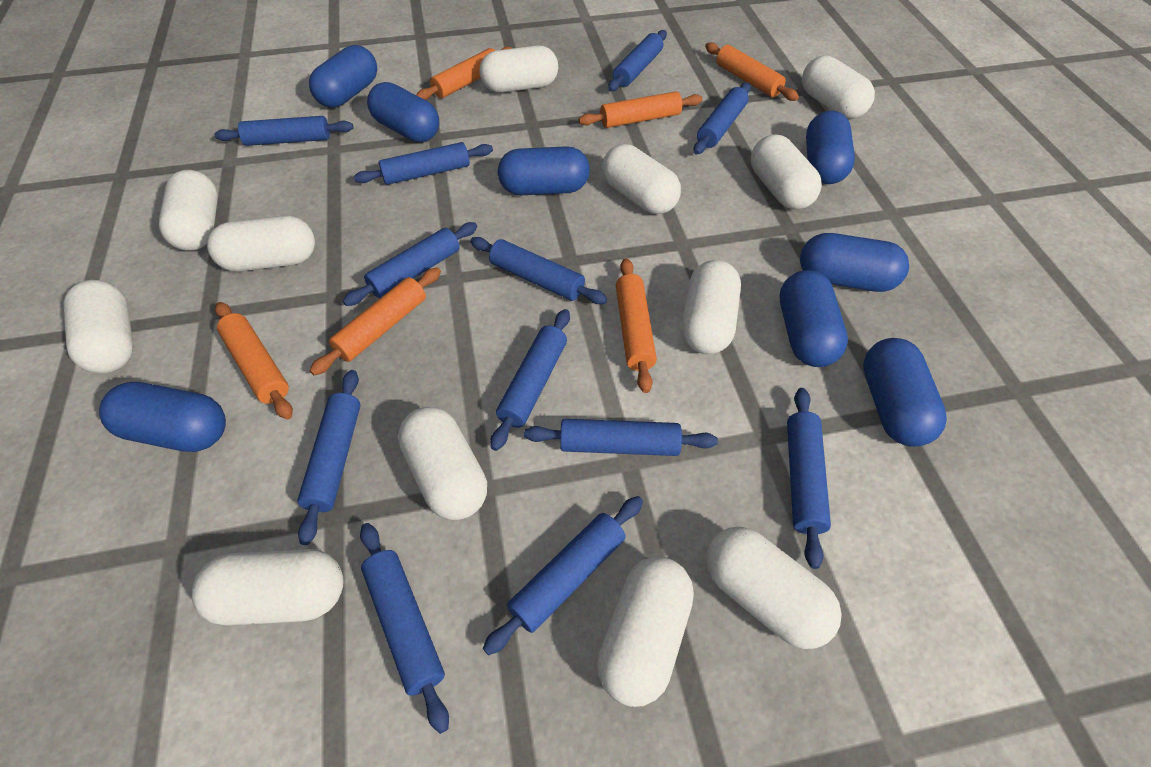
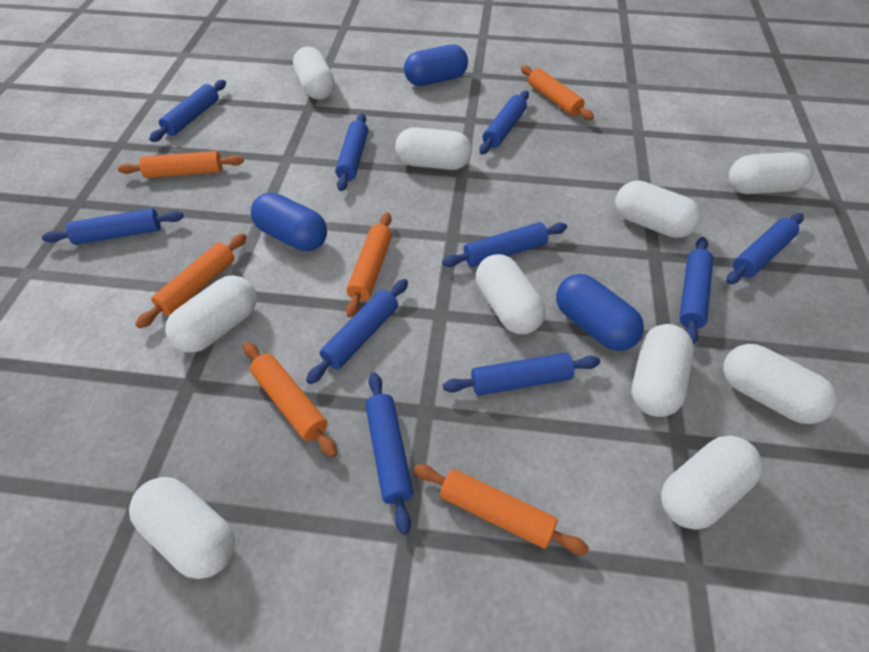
blue capsule: 8 -> 3
blue rolling pin: 12 -> 10
white capsule: 12 -> 10

